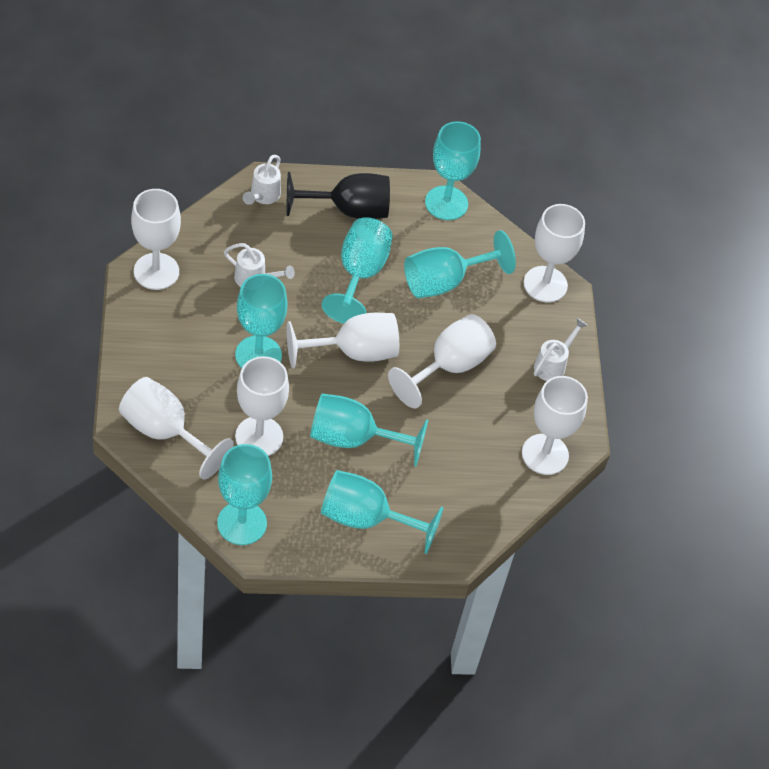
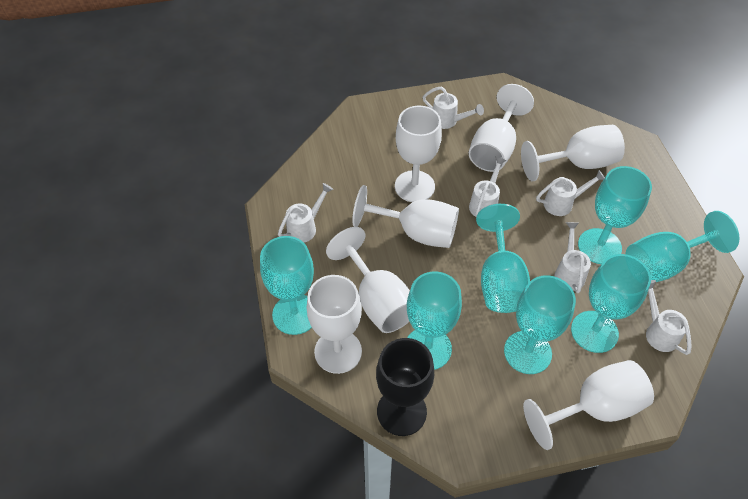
white watering can: 3 -> 6

